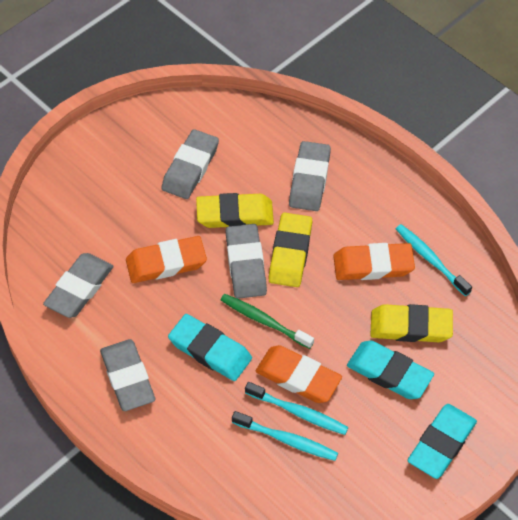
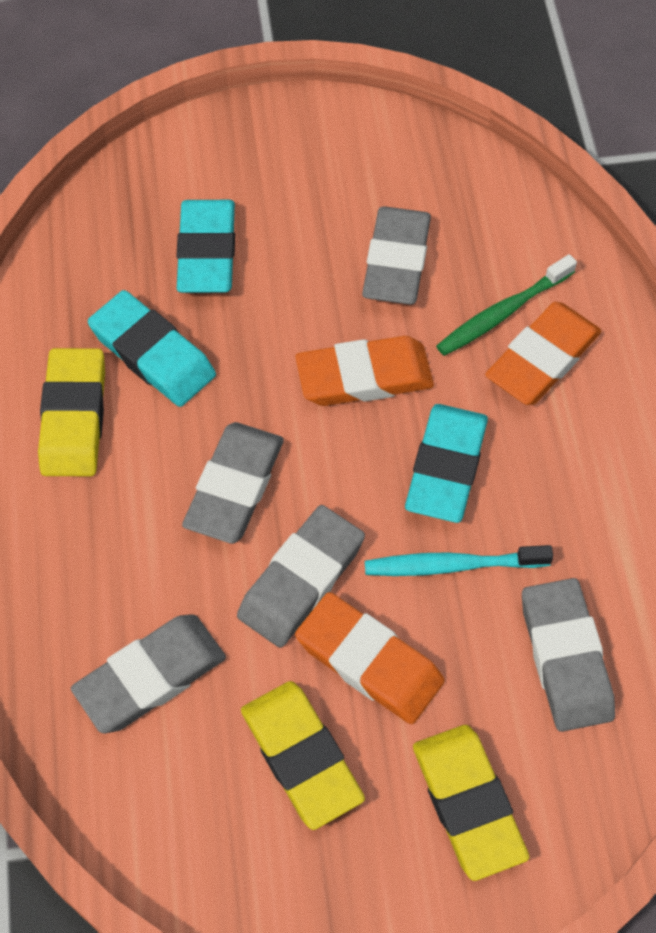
turquoise toothbrush: 3 -> 1

